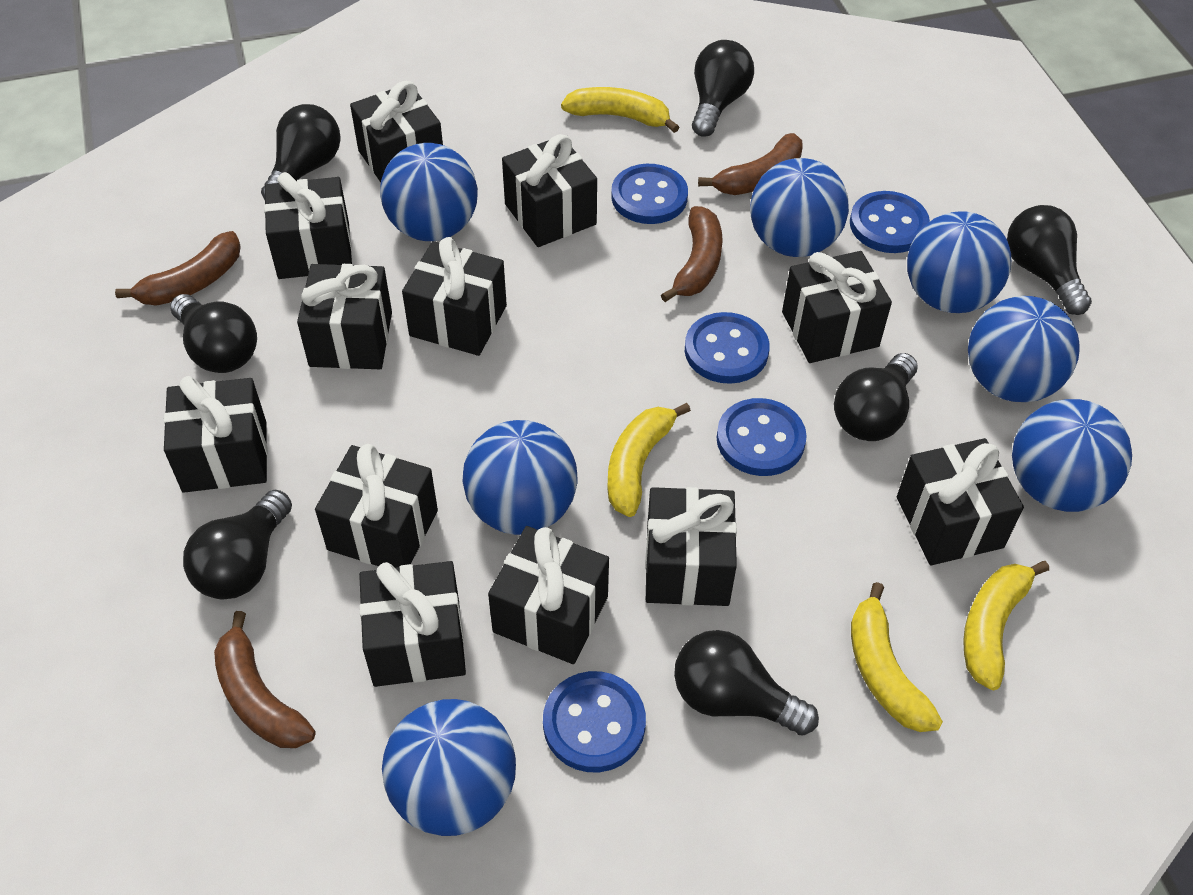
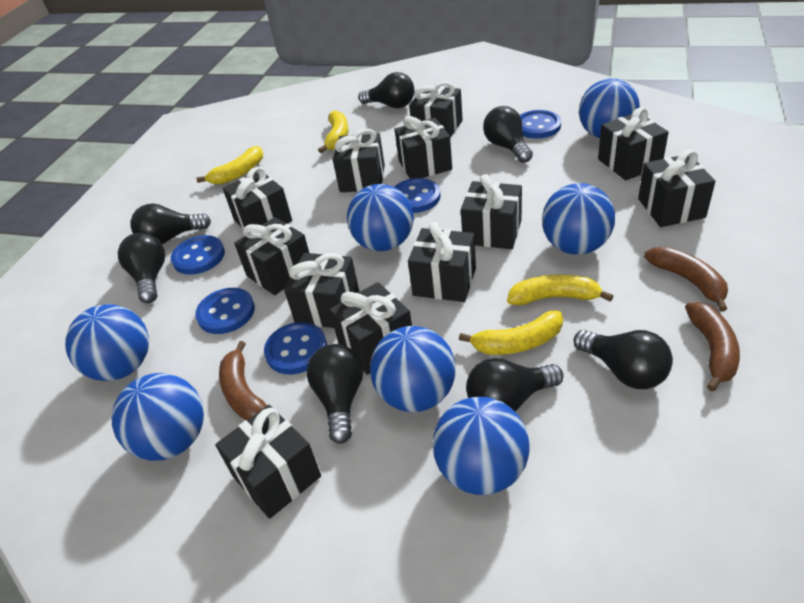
brown banana: 4 -> 3

